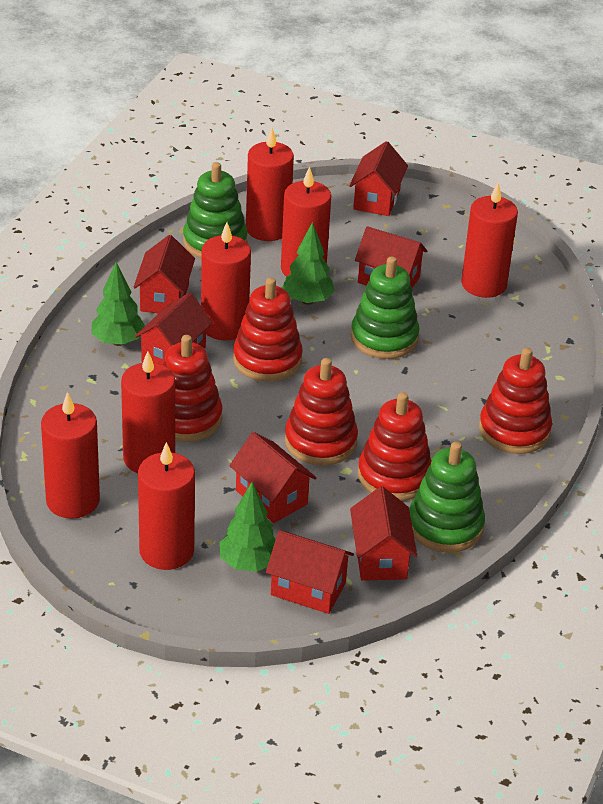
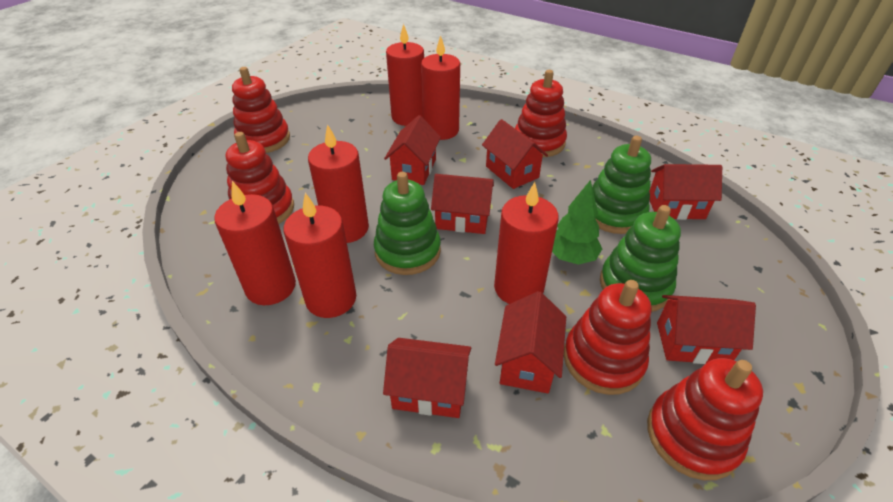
green tree: 3 -> 1
red candle: 7 -> 6

